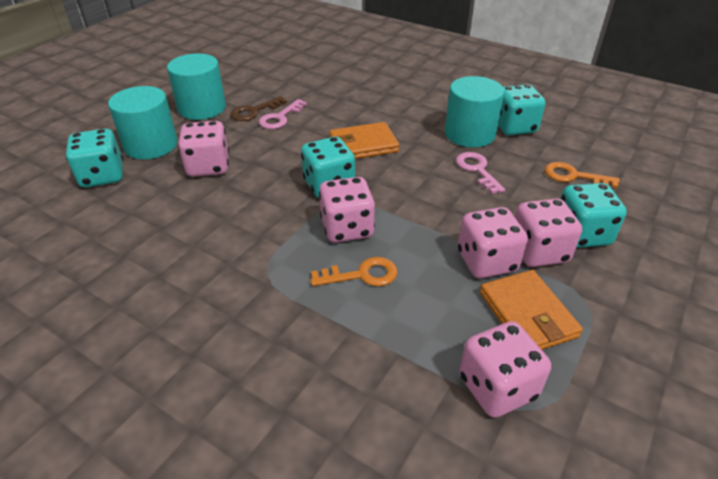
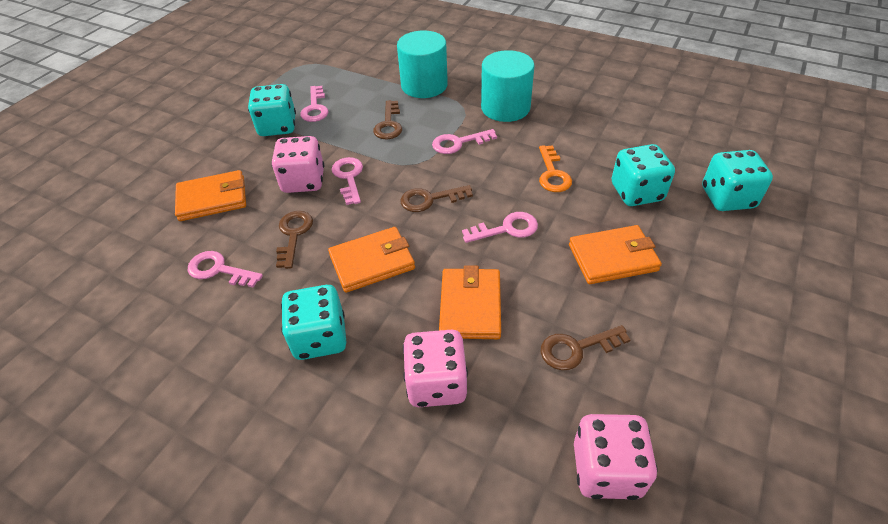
brown key: 1 -> 4
orange key: 2 -> 1
orange wallet: 2 -> 4
pink dice: 5 -> 3
pink key: 2 -> 5
turquoise cylinder: 3 -> 2

